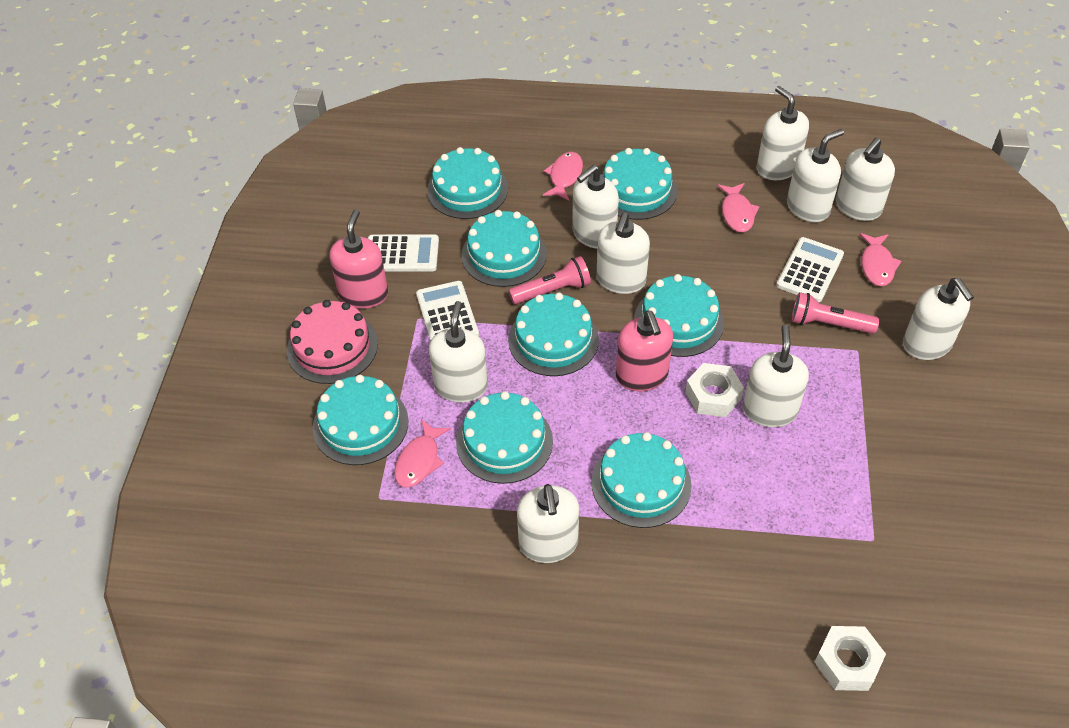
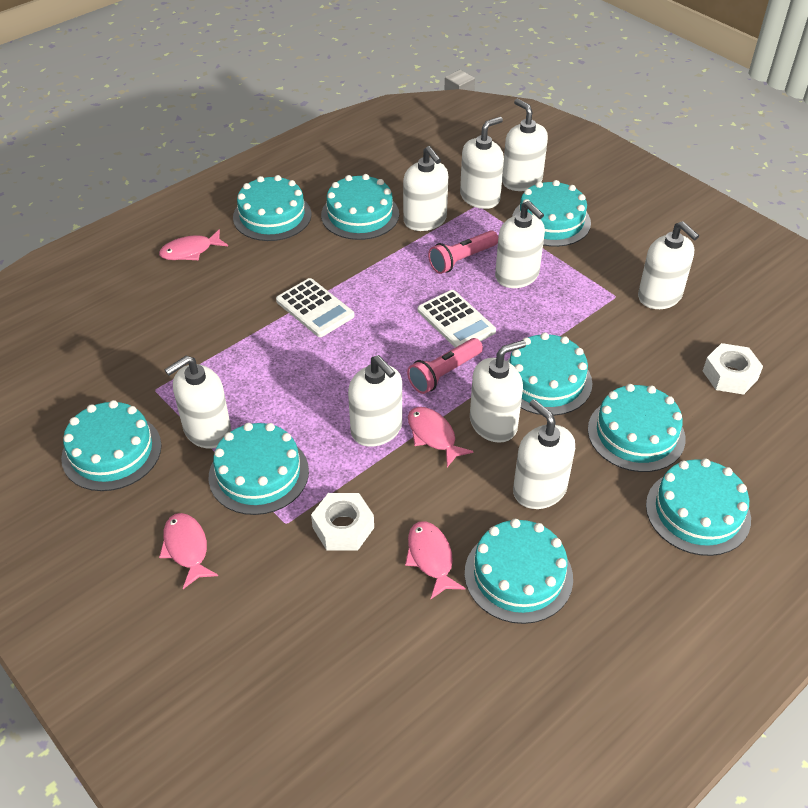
pink cake: 1 -> 0
pink soap dispenser: 2 -> 0
turquoise cake: 8 -> 9
white calculator: 3 -> 2

